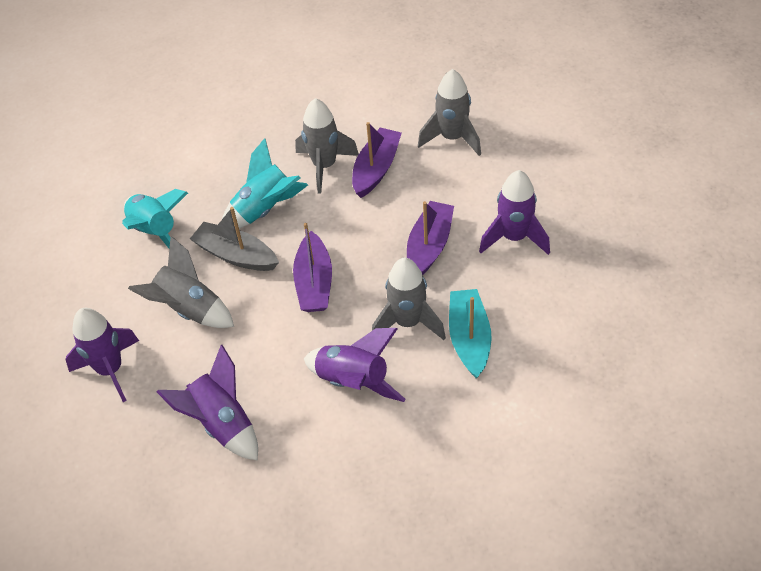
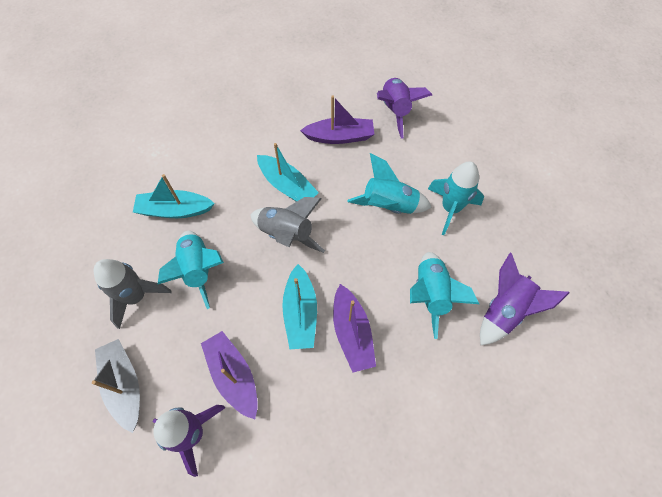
grey rocket: 4 -> 2
purple rocket: 4 -> 3
turquoise boat: 1 -> 3
turquoise rocket: 2 -> 4

